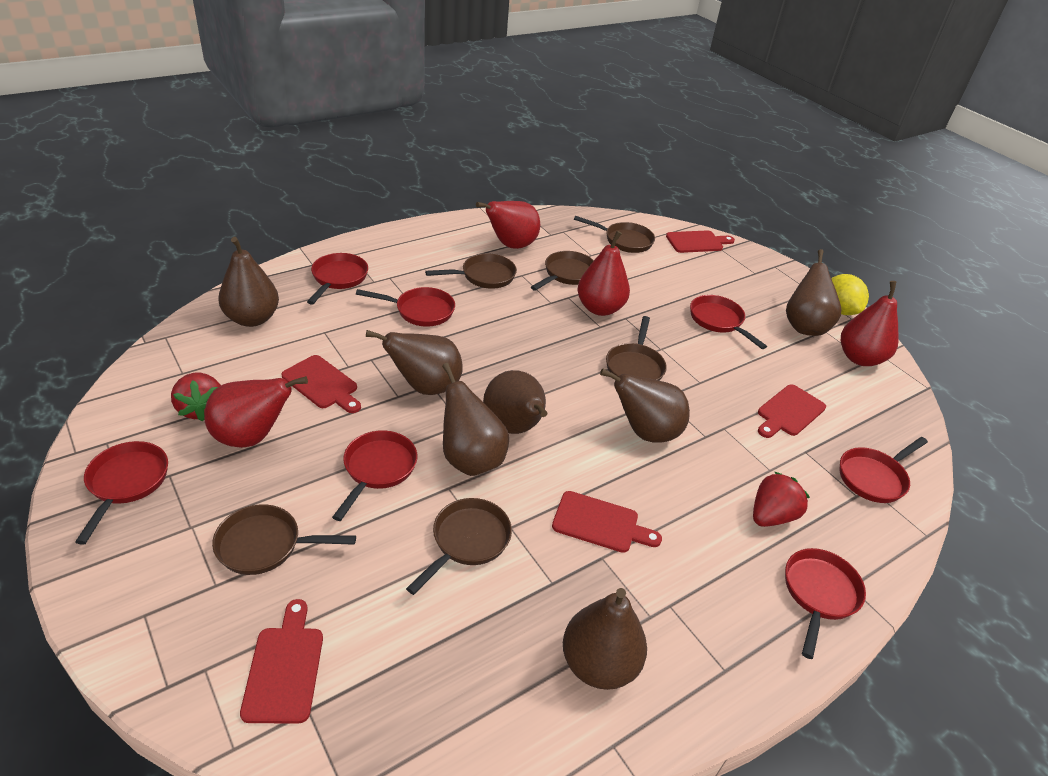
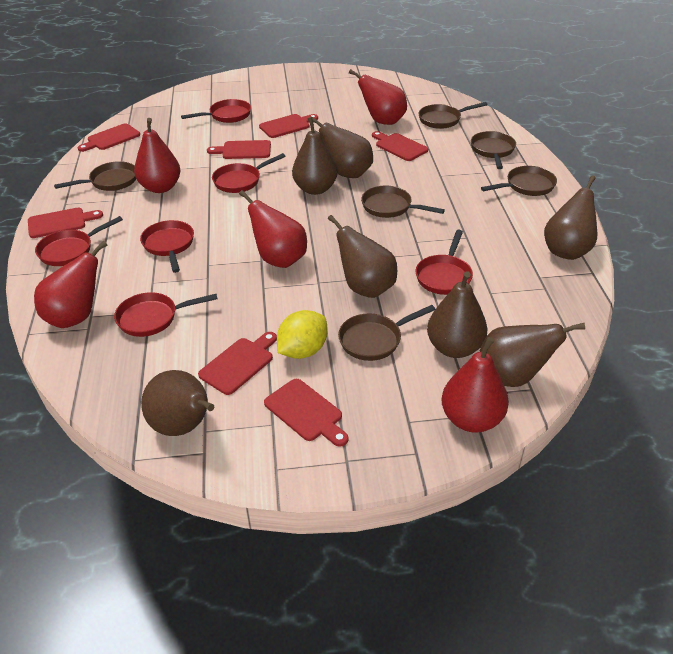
red cutting board: 5 -> 7
red pan: 7 -> 6
red pear: 4 -> 5
red strawberry: 2 -> 0

